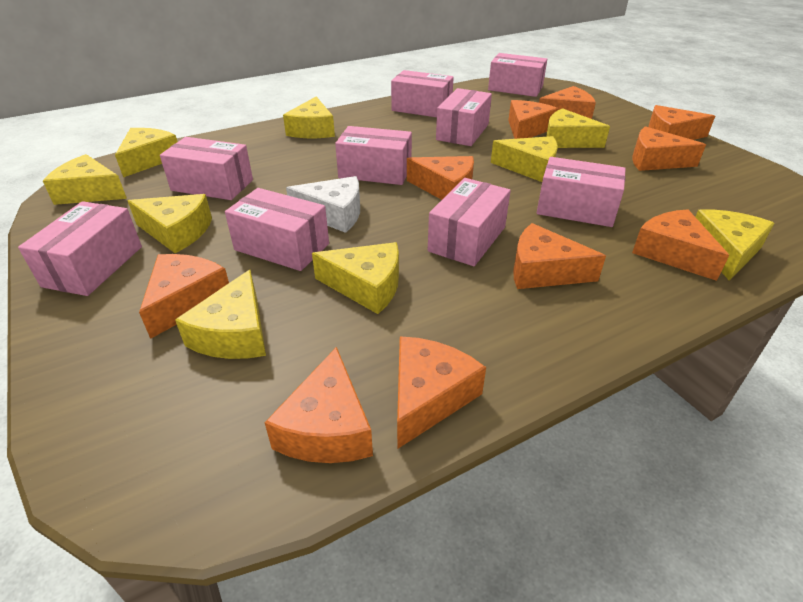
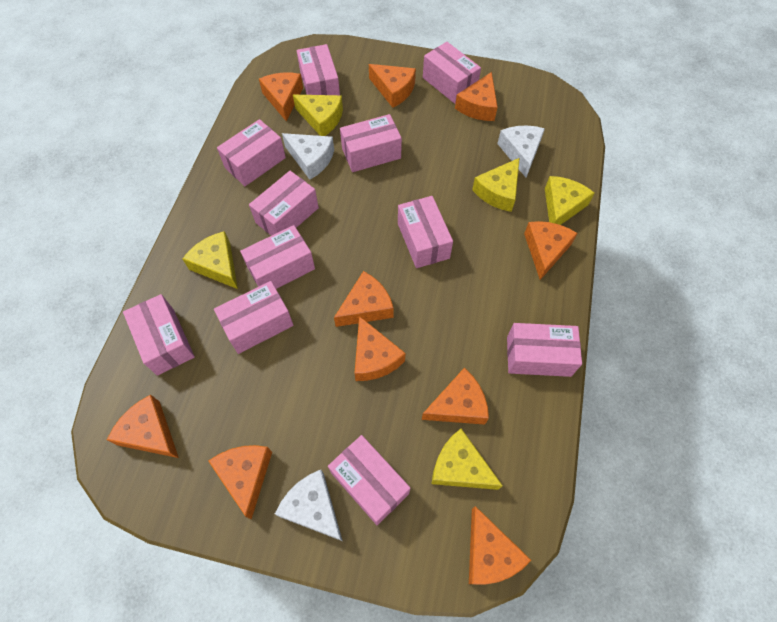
pink box: 9 -> 11
white cheese: 1 -> 3
yellow cheese: 9 -> 5

